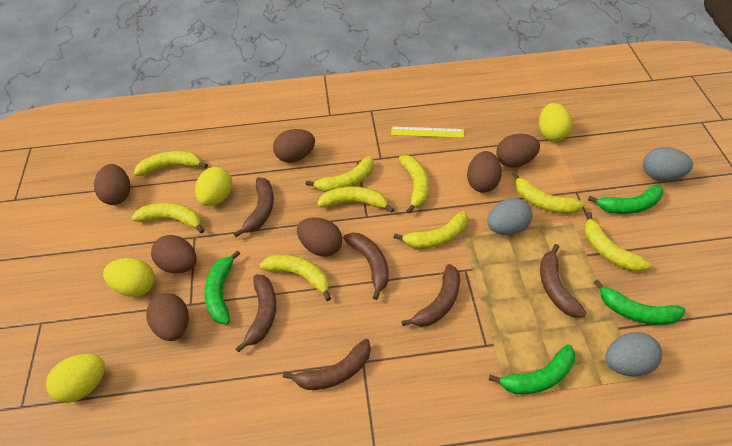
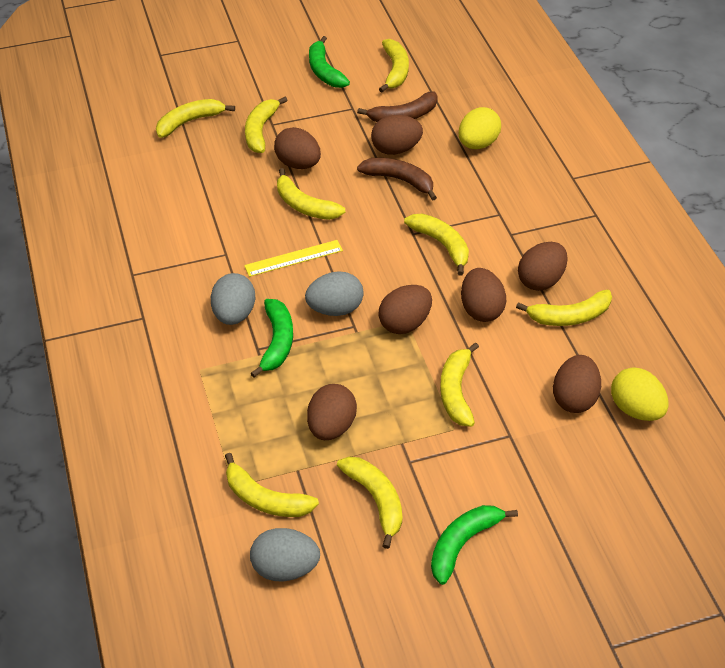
brown banana: 6 -> 2
green banana: 4 -> 3
yellow egg: 4 -> 2

